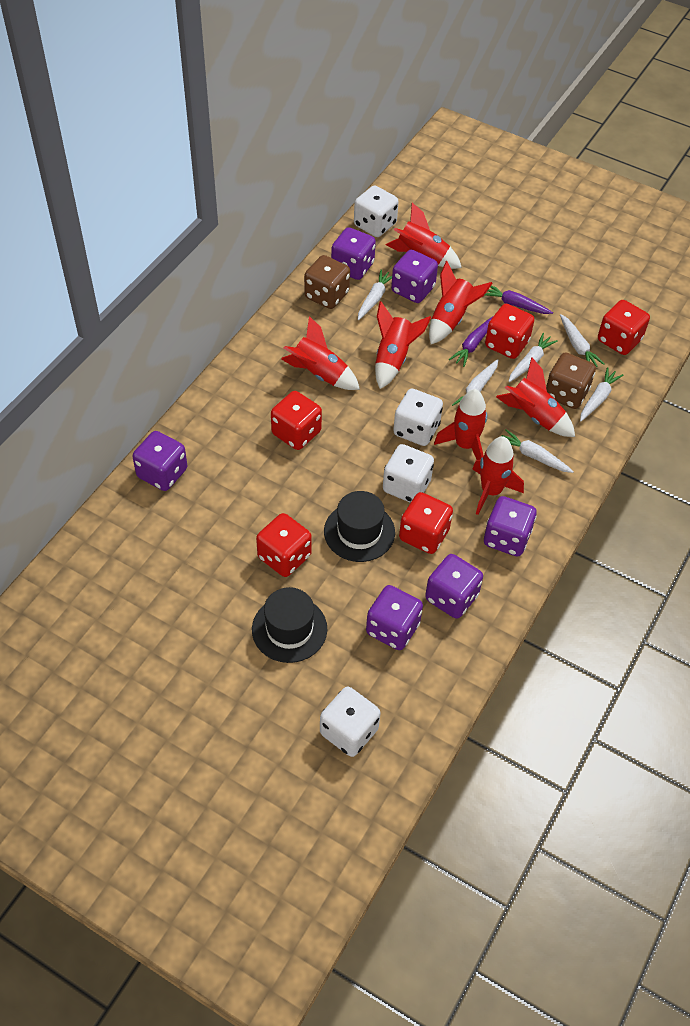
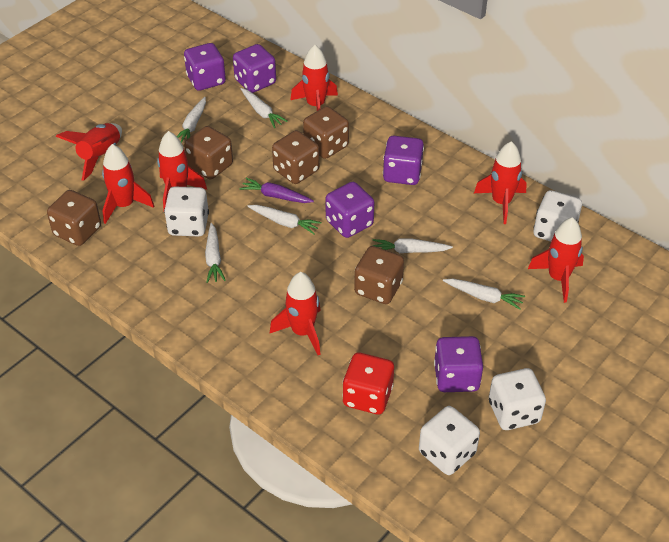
black hat: 2 -> 0
brown dice: 2 -> 5
purple carrot: 2 -> 1
purple dice: 6 -> 5
red dice: 5 -> 1

